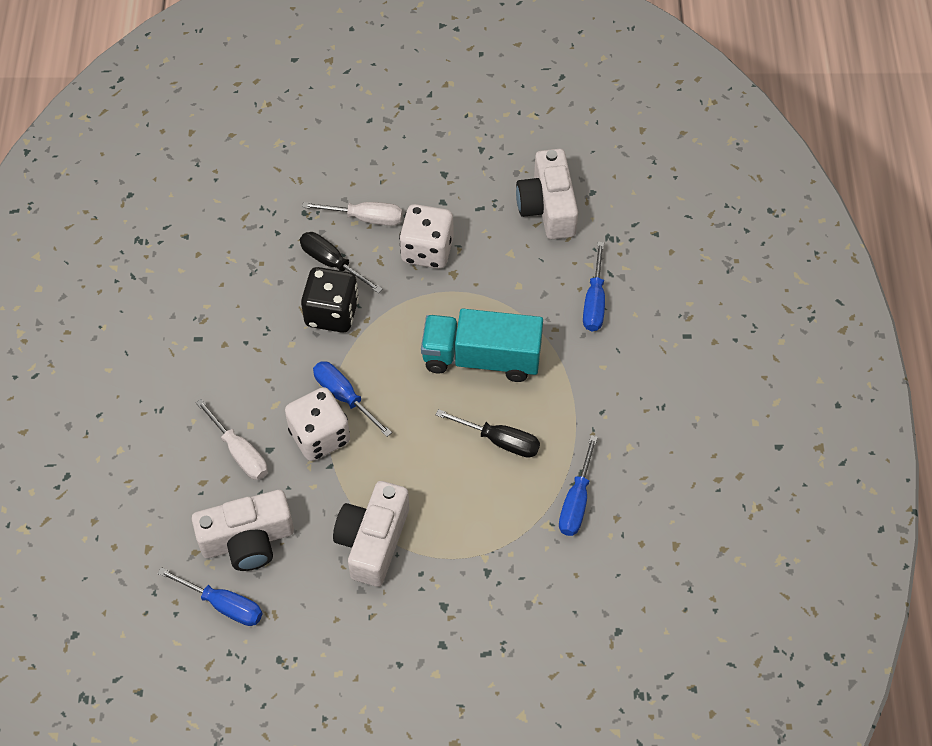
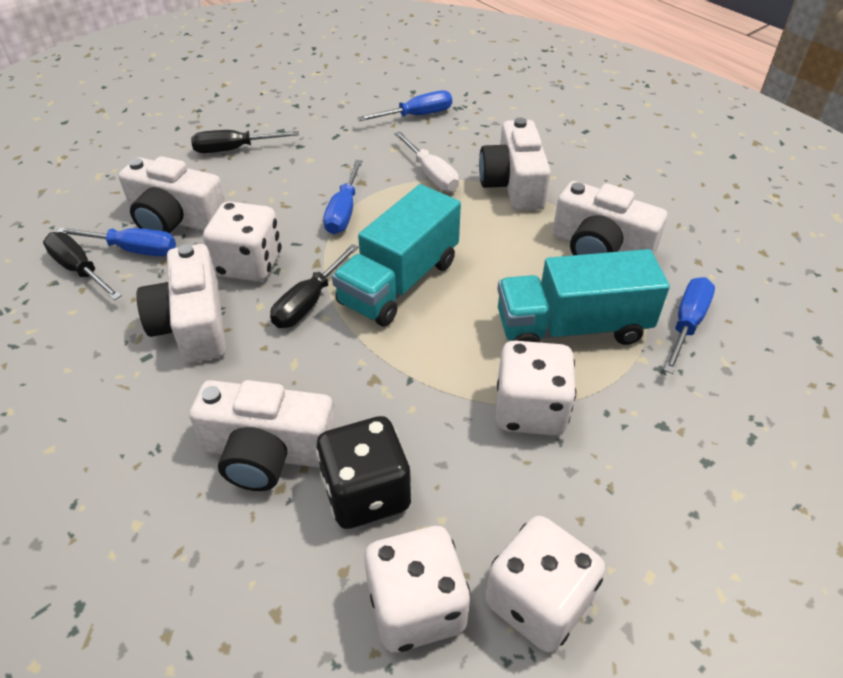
black screwdriver: 2 -> 3
turquoise truck: 1 -> 2
white camera: 3 -> 5
white dice: 2 -> 4
white screwdriver: 2 -> 1

